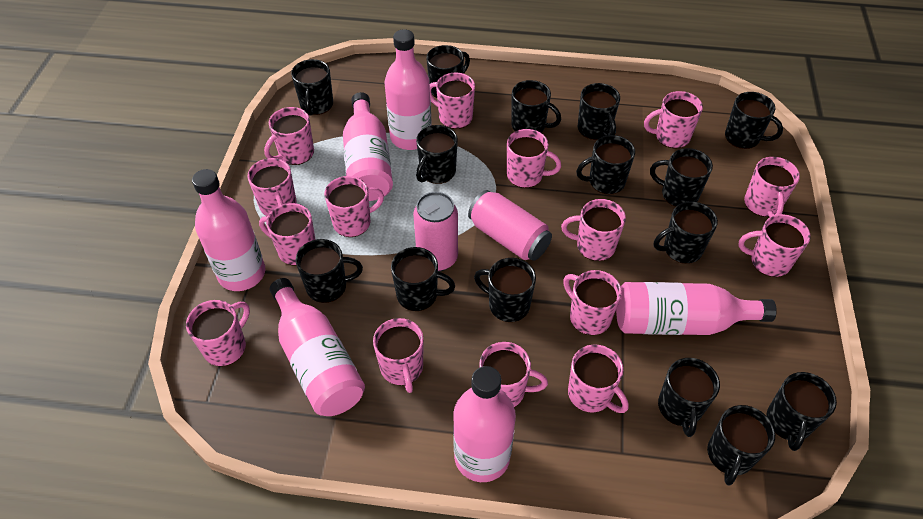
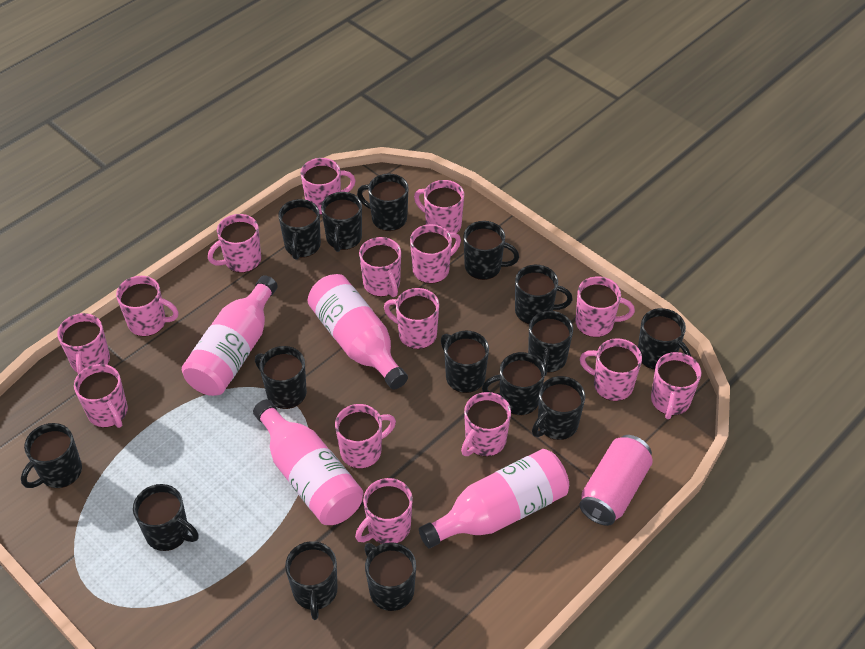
pink bottle: 6 -> 4
pink can: 2 -> 1

